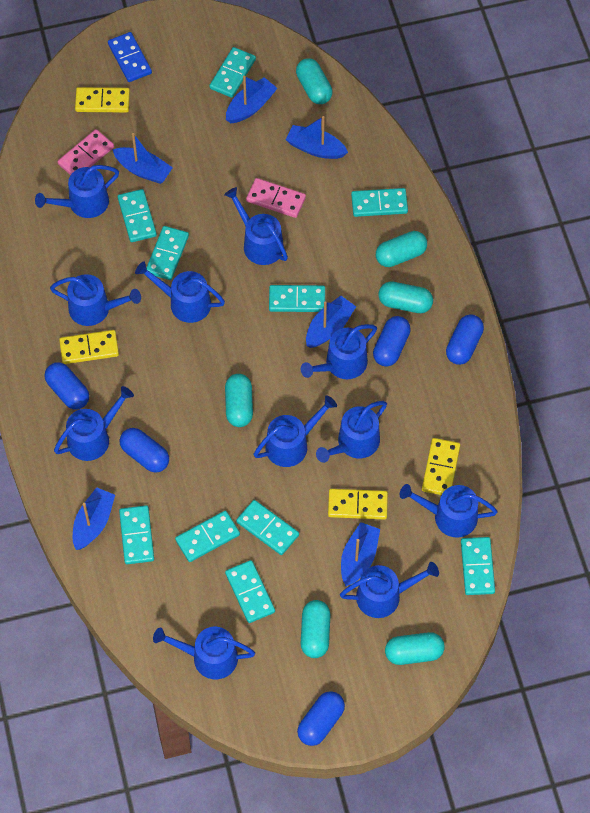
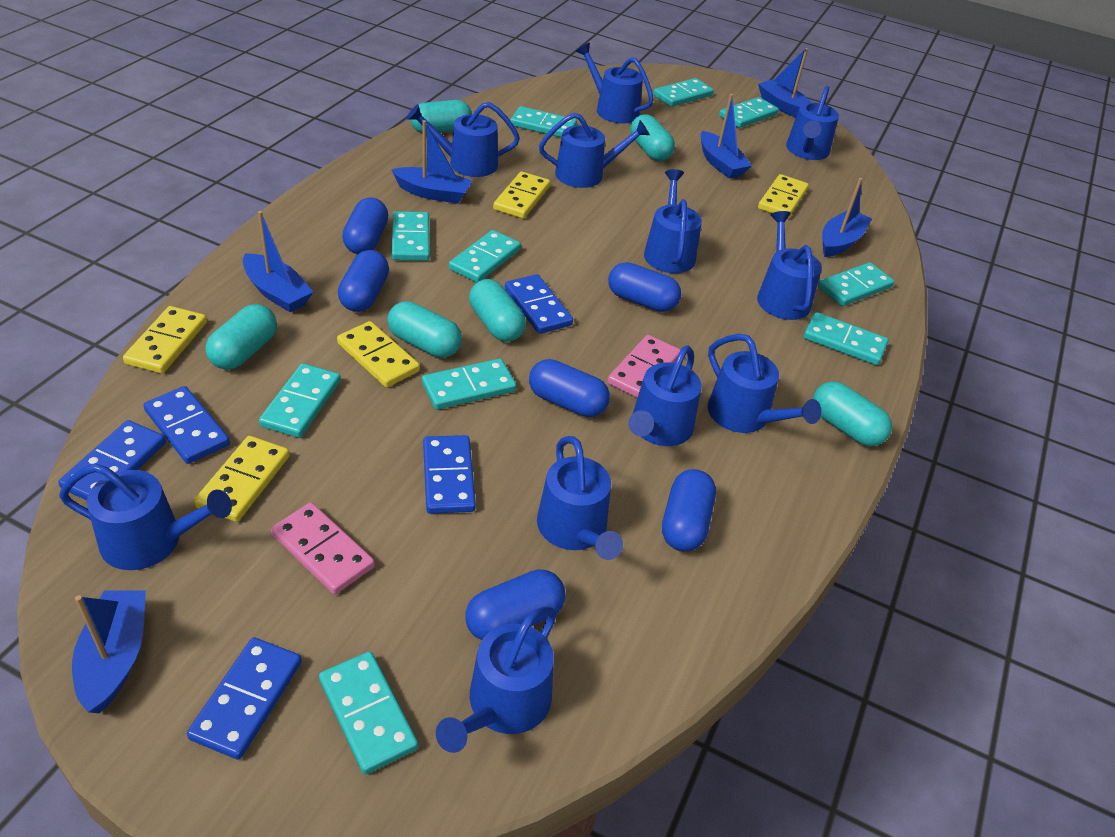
blue capsule: 5 -> 6
blue domino: 1 -> 5
yellow domino: 4 -> 5

